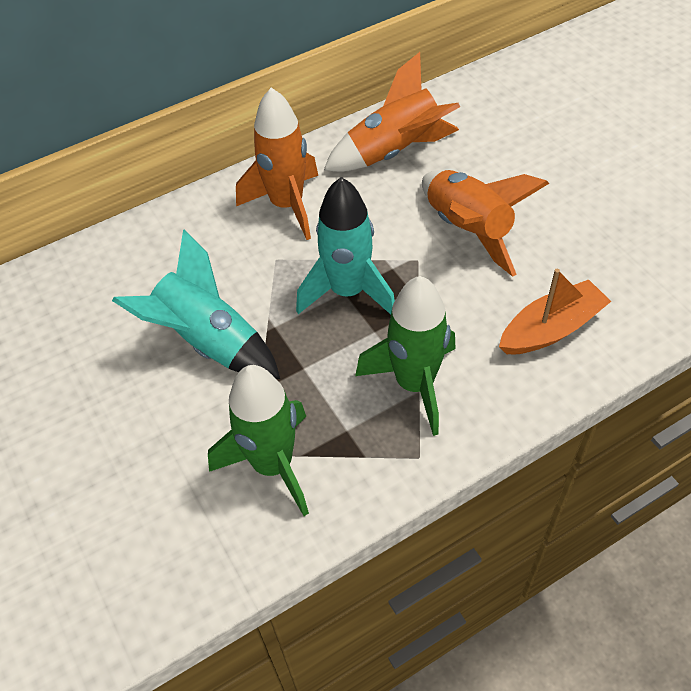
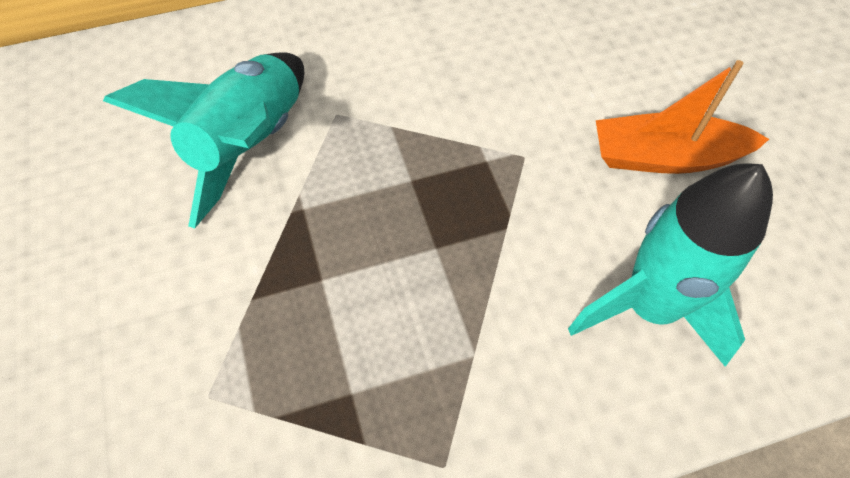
green rocket: 2 -> 0
orange rocket: 3 -> 0

